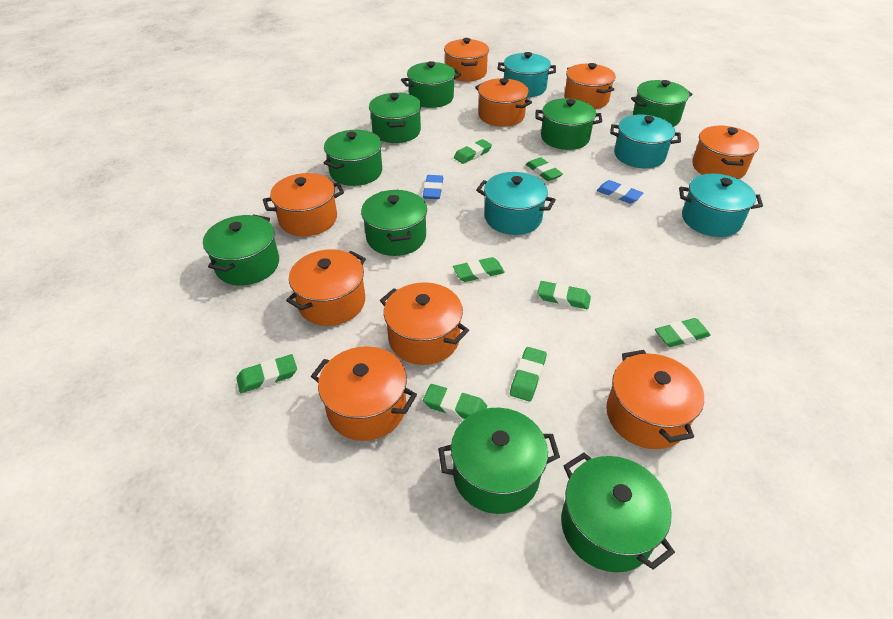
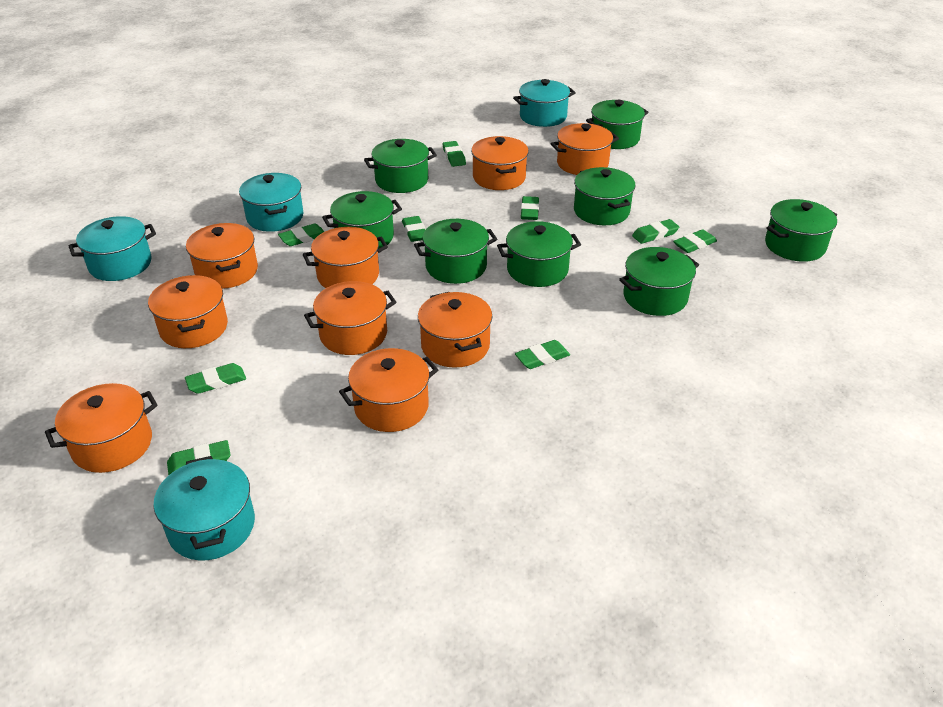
blue eraser: 2 -> 0
green eraser: 8 -> 9
green pot: 9 -> 8

